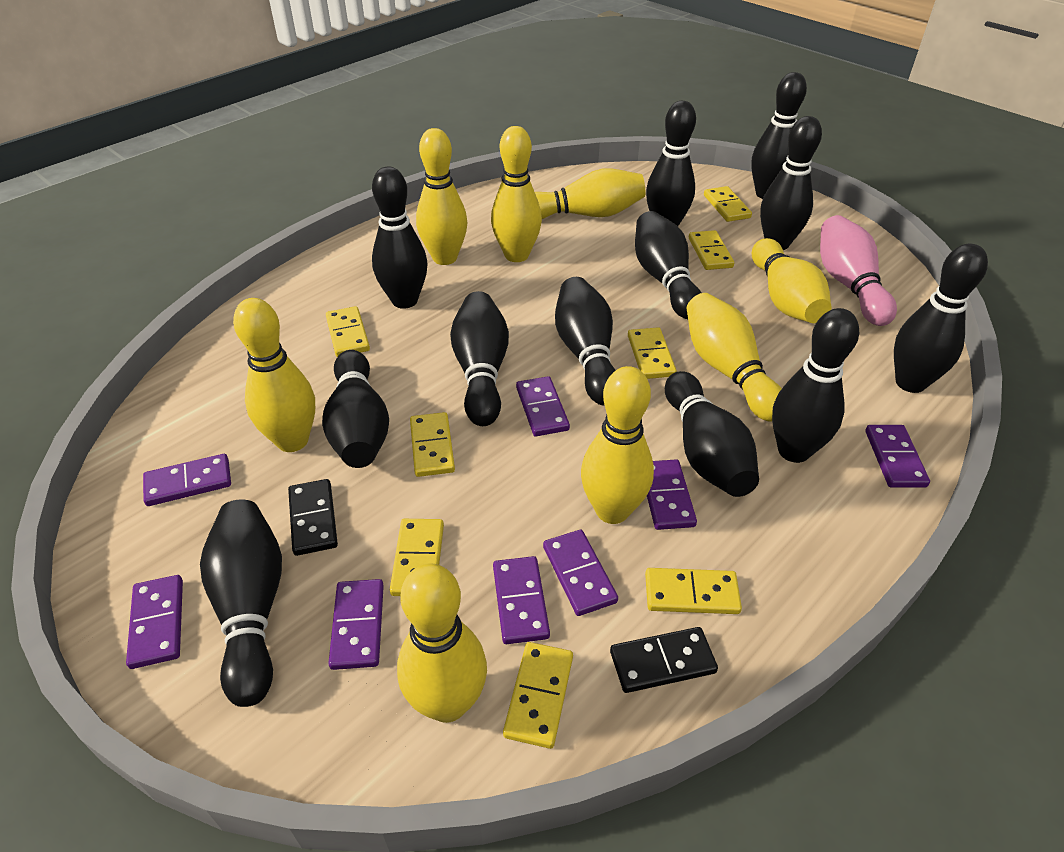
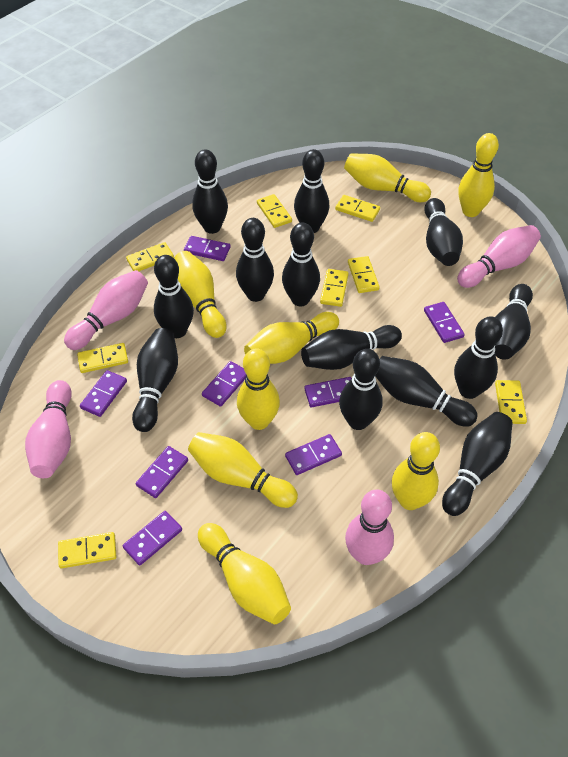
black bowling pin: 12 -> 13
black domino: 2 -> 0
pink bowling pin: 1 -> 4

